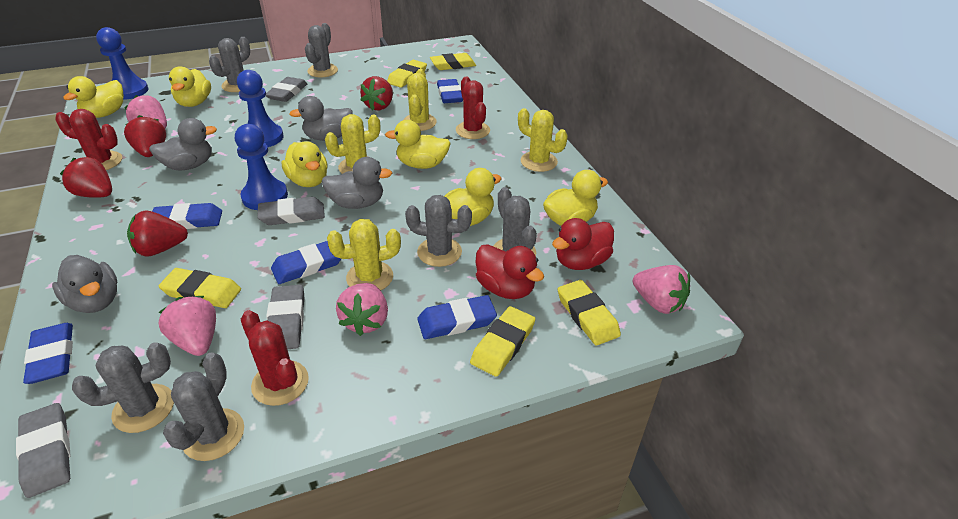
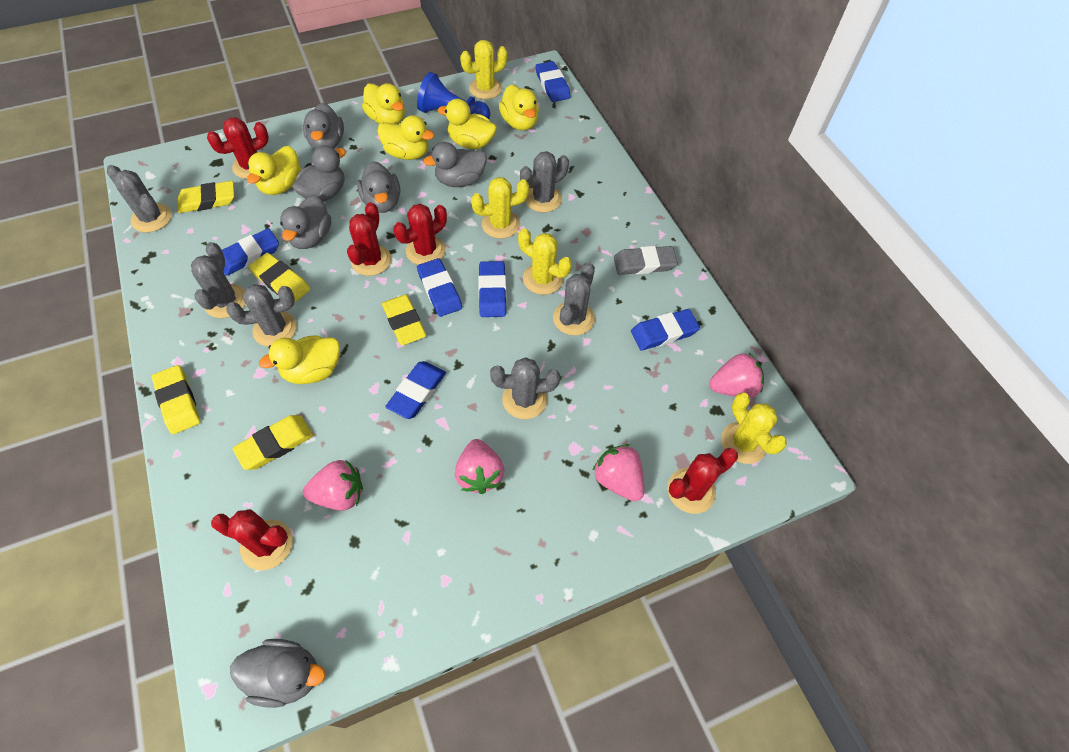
blue eraser: 5 -> 6
blue pawn: 3 -> 1
grey duck: 4 -> 6
grey eraser: 4 -> 1
red cactus: 3 -> 5
red duck: 2 -> 0
red strawberry: 4 -> 0

